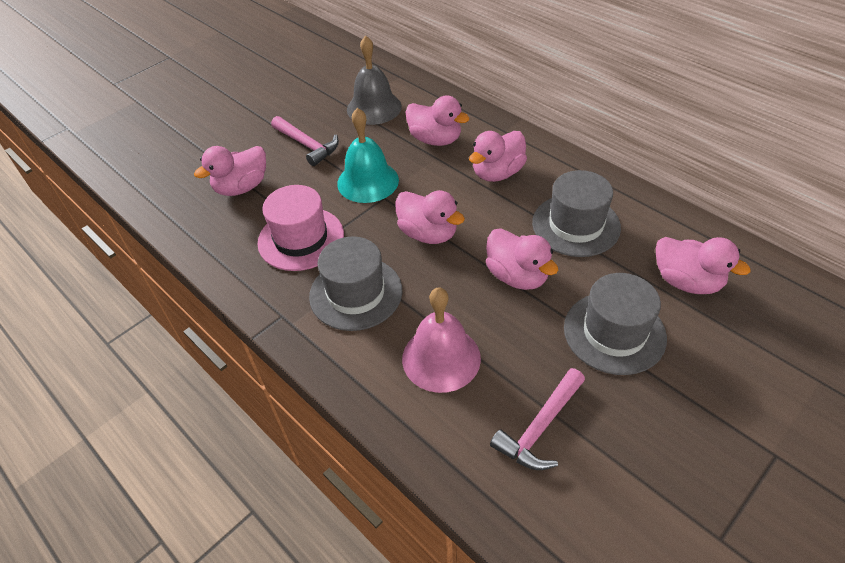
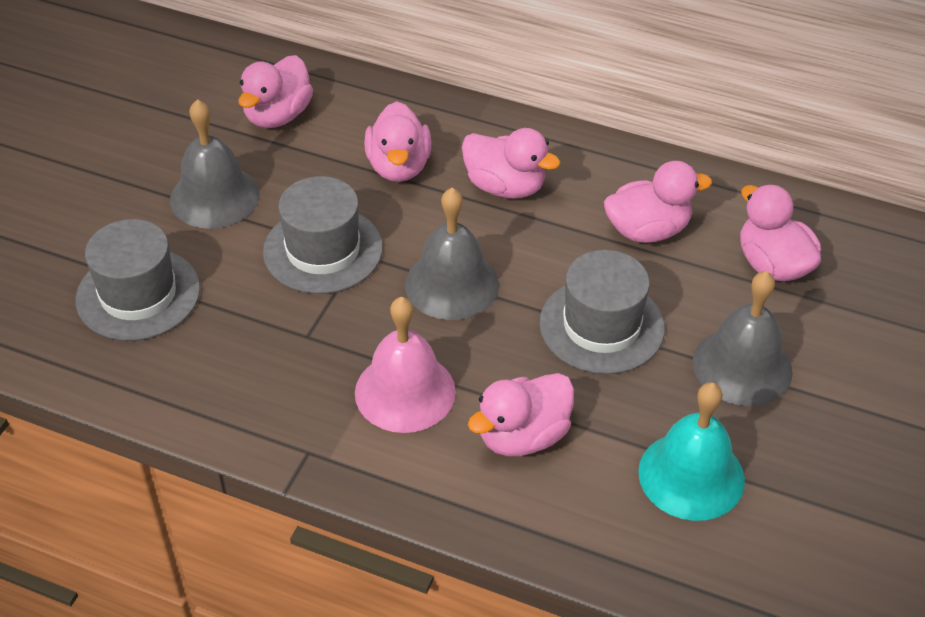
grey bell: 1 -> 3
pink hammer: 2 -> 0
pink hat: 1 -> 0

